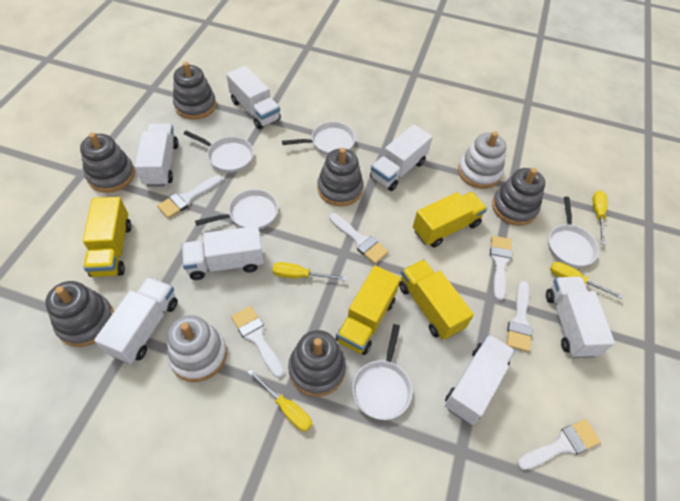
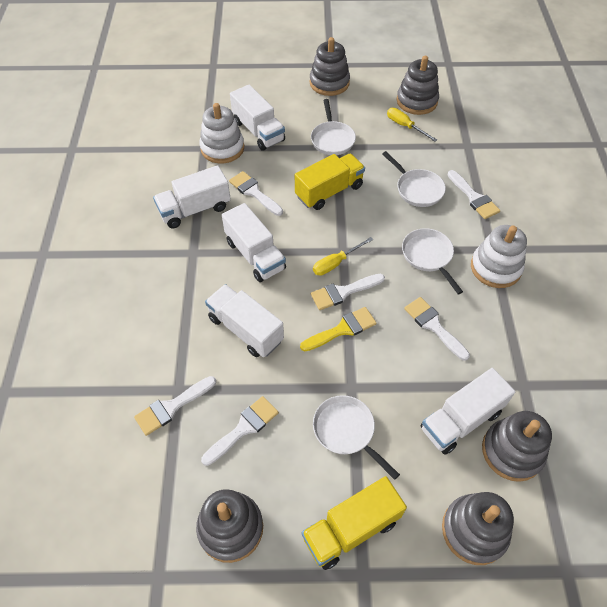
grey stacking toy: 6 -> 5
white pan: 5 -> 4
white truck: 7 -> 5
yellow brush: 0 -> 1
yellow screwdriver: 4 -> 2
yellow truck: 4 -> 2

